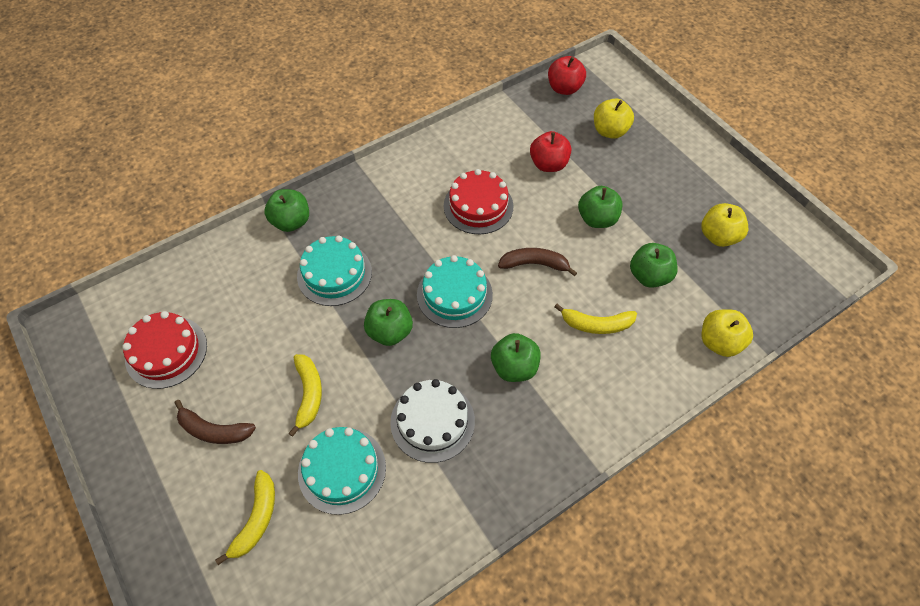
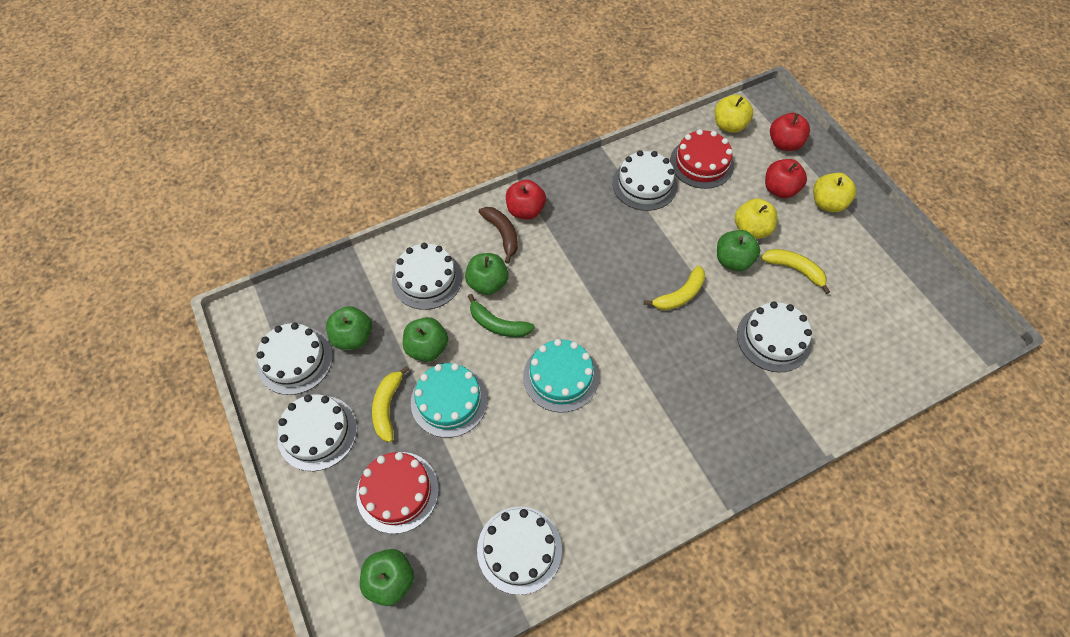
brown banana: 2 -> 1
green banana: 0 -> 1
red apple: 2 -> 3
turquoise cake: 3 -> 2
white cake: 1 -> 6

